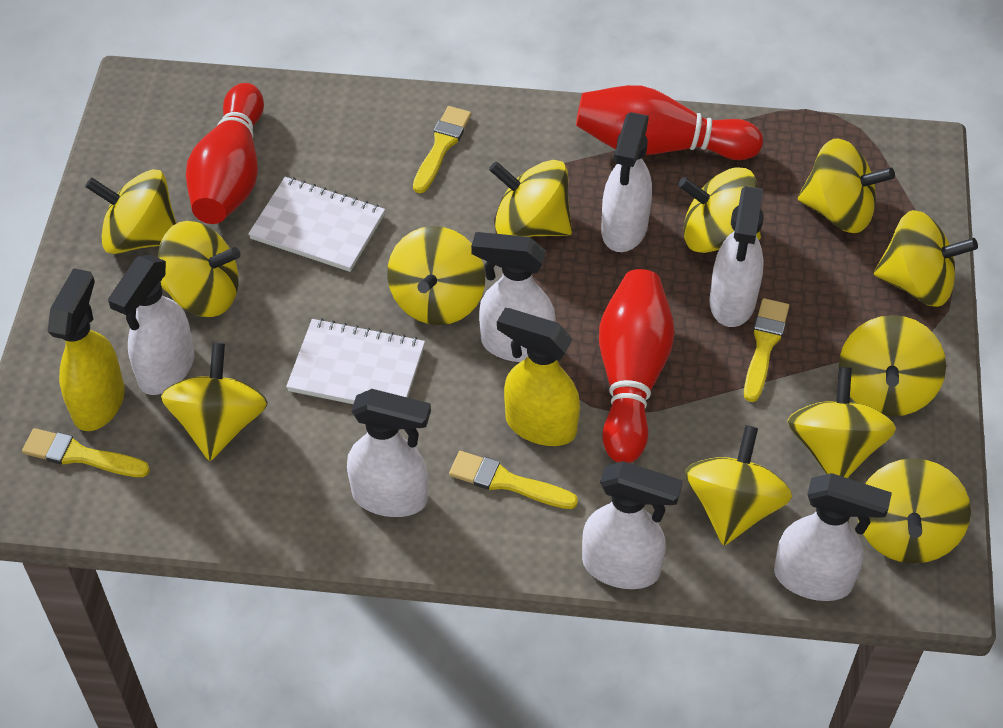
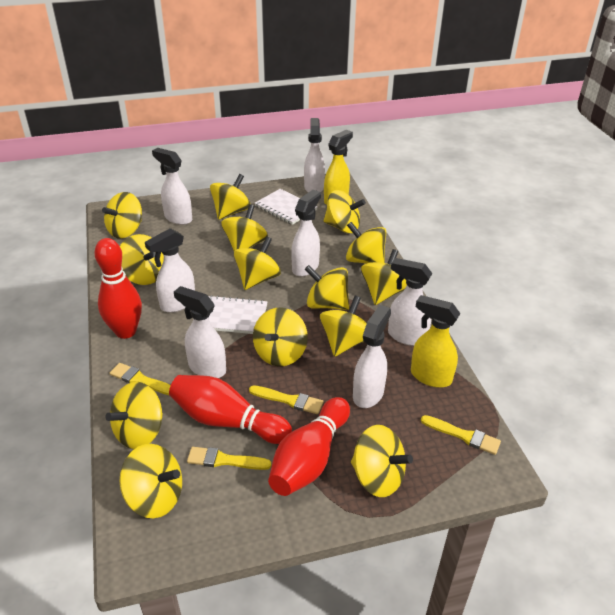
yellow spinning top: 12 -> 14

